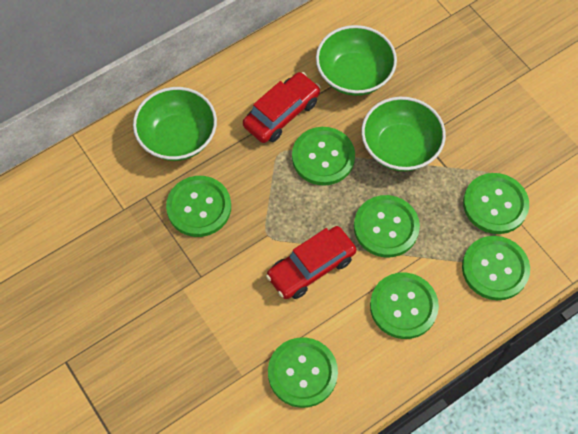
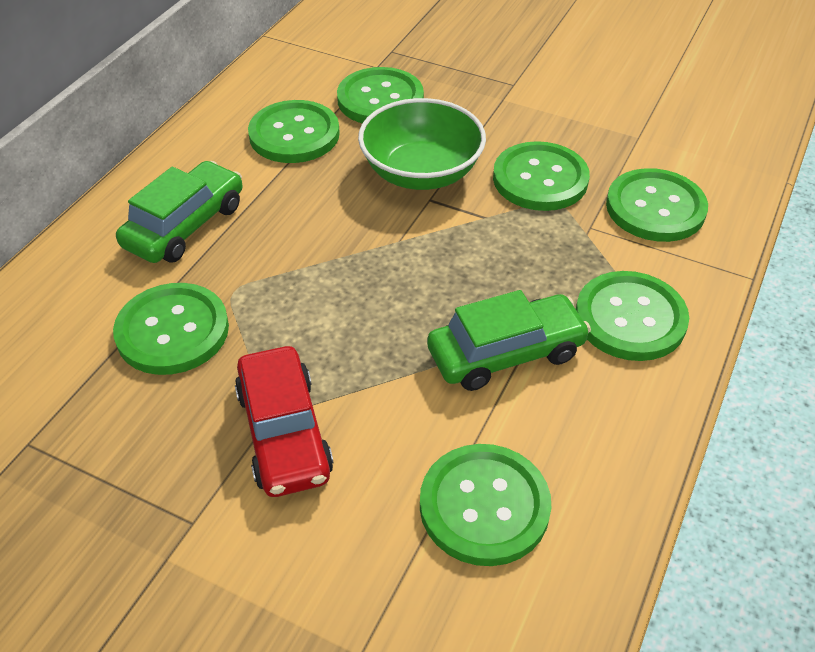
green bowl: 3 -> 1
green car: 0 -> 2
red car: 2 -> 1

